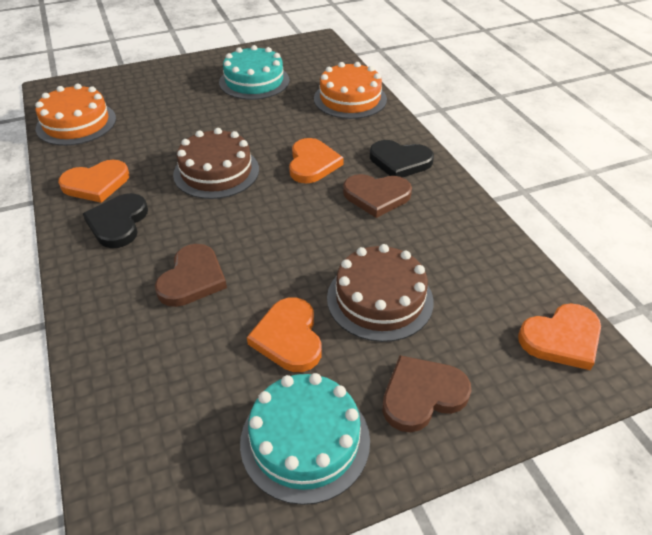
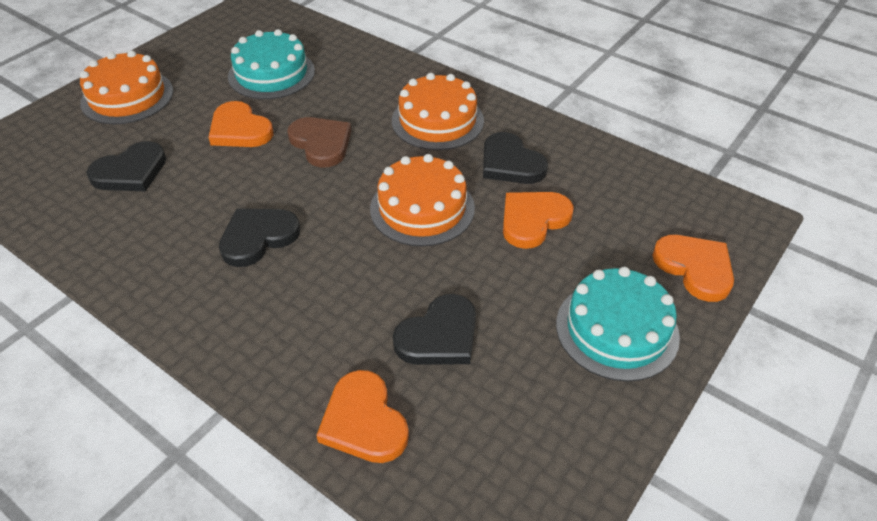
black heart: 2 -> 4
brown cake: 2 -> 0
brown heart: 3 -> 1
orange cake: 2 -> 3

